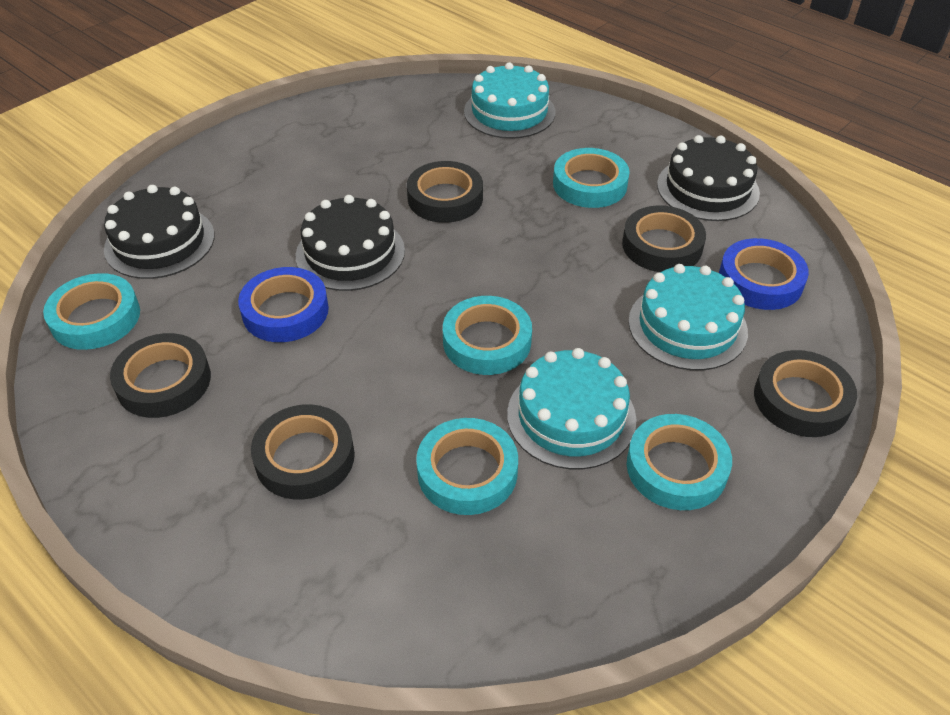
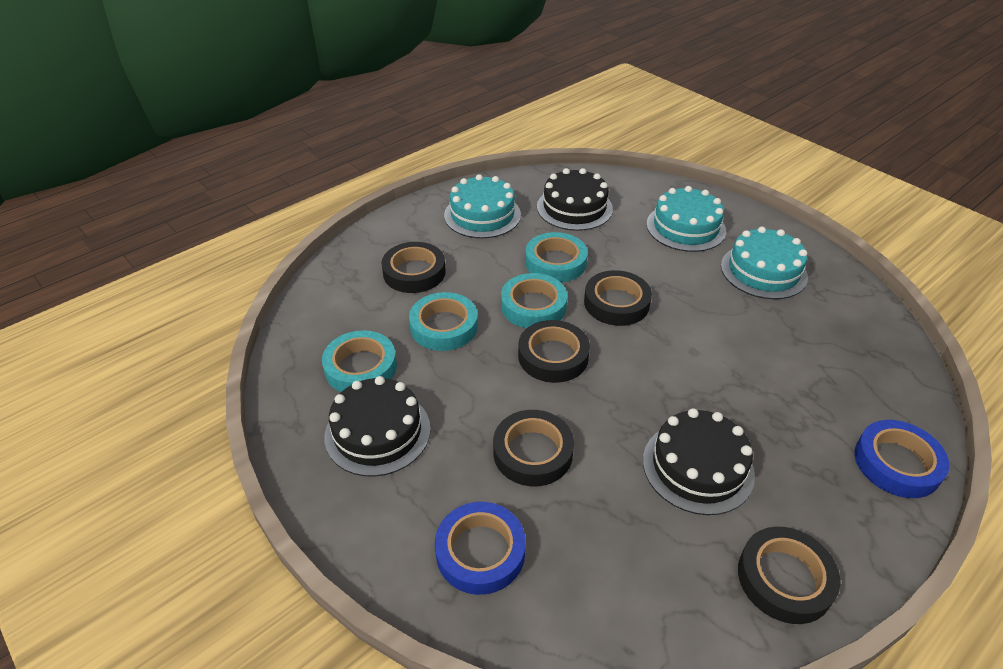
turquoise tape: 5 -> 4

